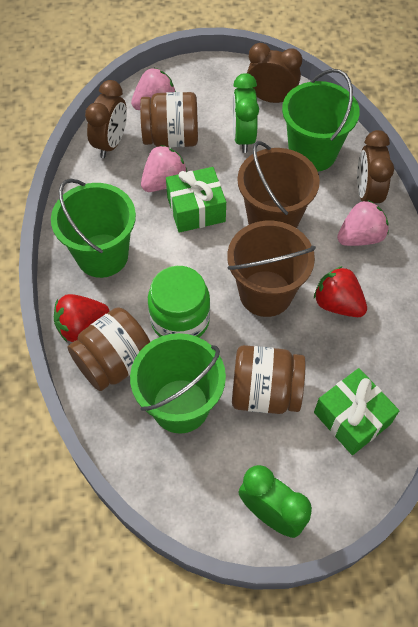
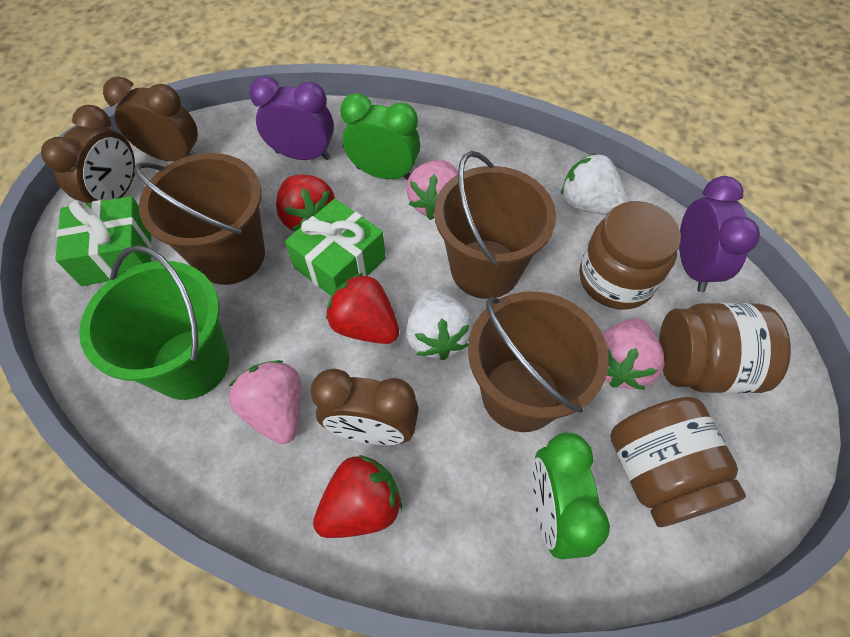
brown bucket: 2 -> 3
green bucket: 3 -> 1
green jar: 1 -> 0
purple clock: 0 -> 2
red strawberry: 2 -> 3
white strawberry: 0 -> 2

